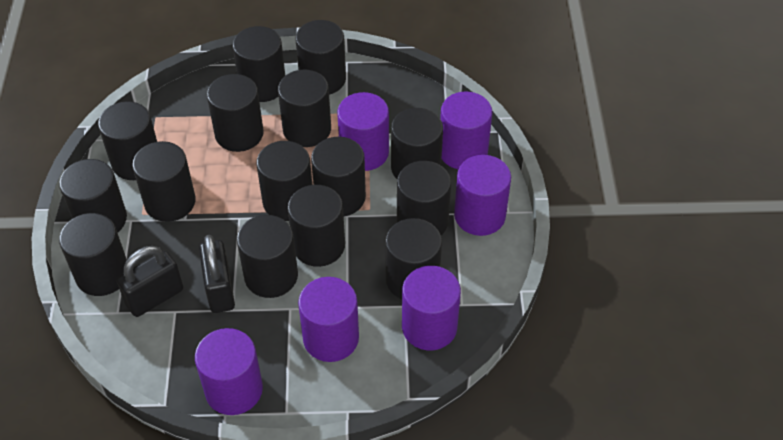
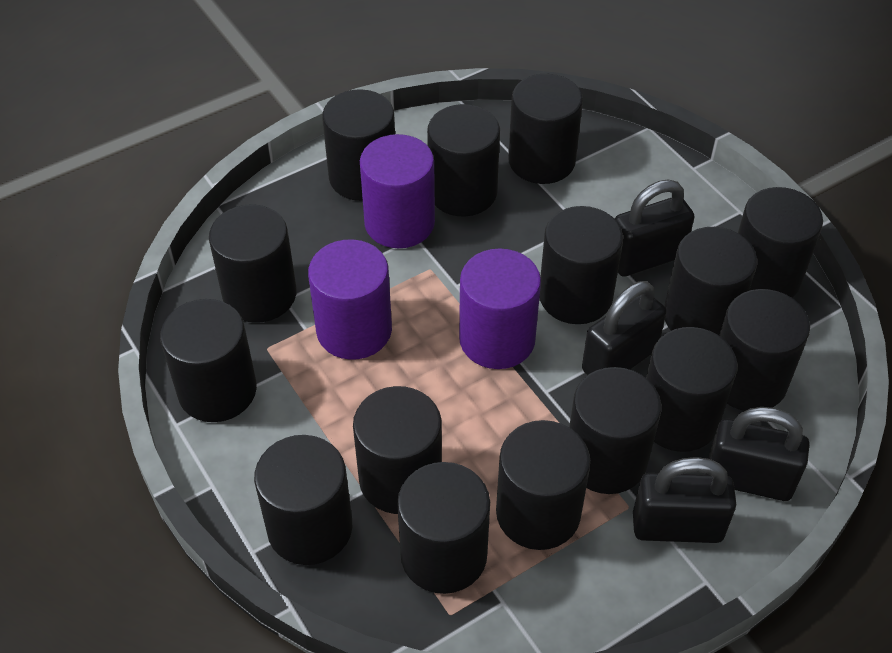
black padlock: 2 -> 4
purple cylinder: 6 -> 3

